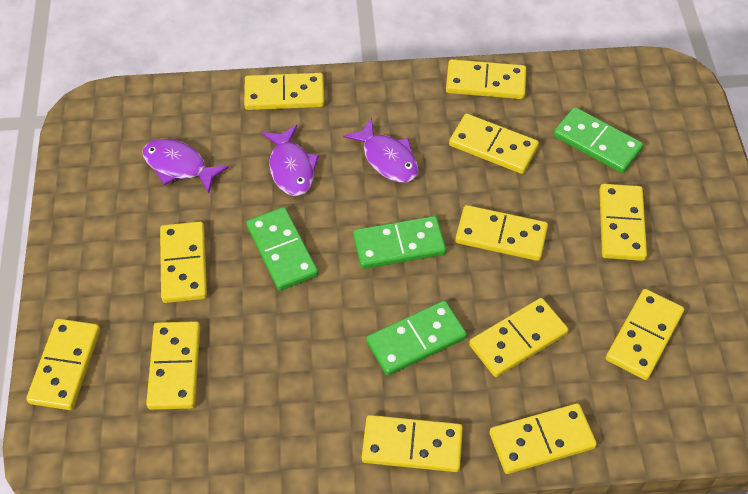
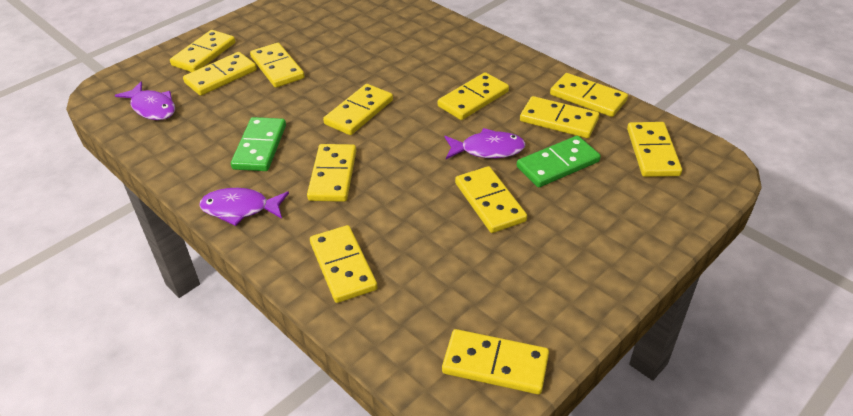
green domino: 4 -> 2

